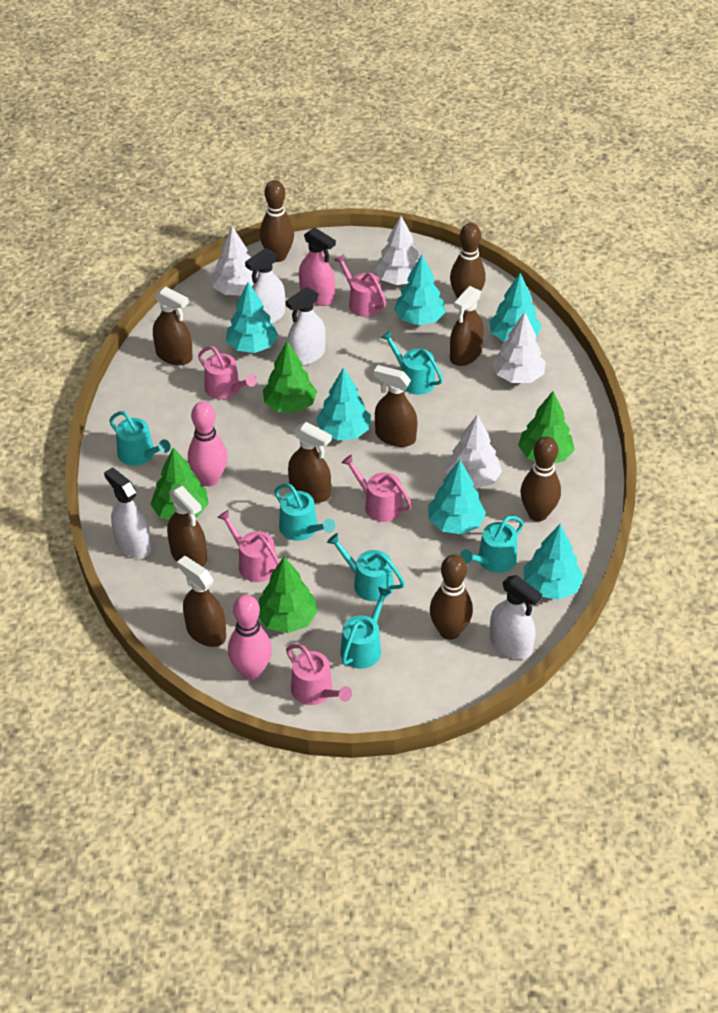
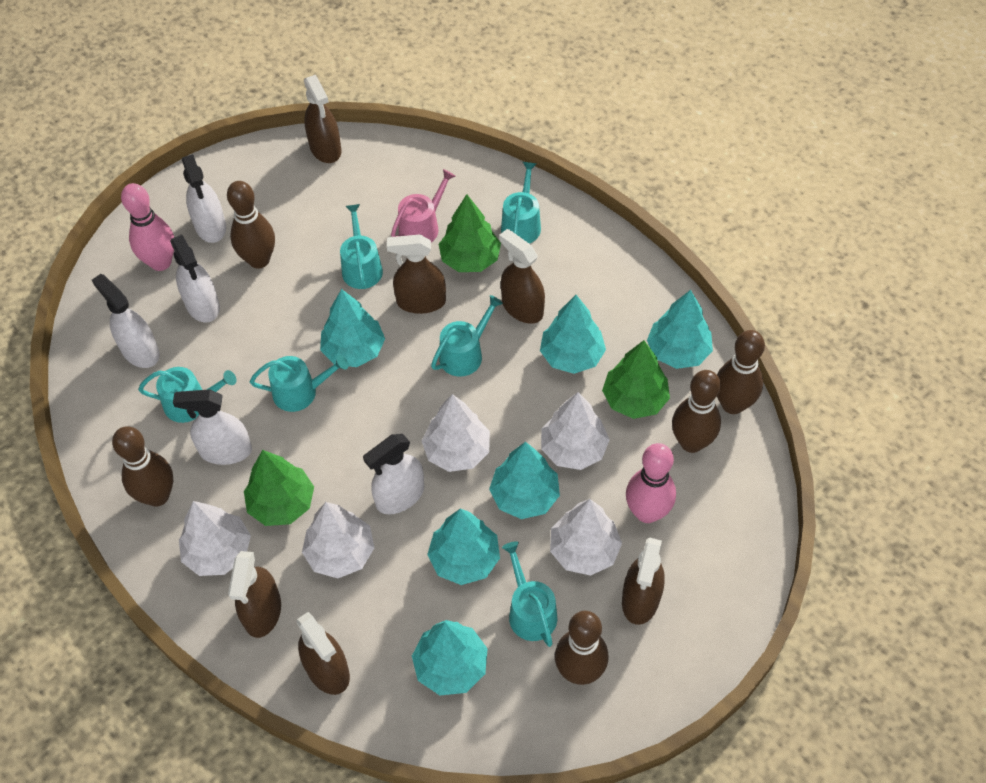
brown bowling pin: 4 -> 5
green tree: 4 -> 3
pink spray bottle: 1 -> 0
pink watering can: 5 -> 1
white spray bottle: 4 -> 5
white tree: 4 -> 5

